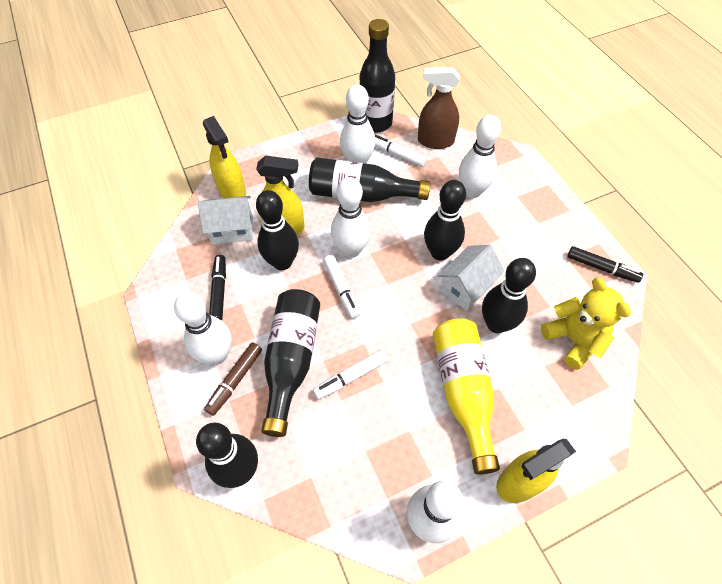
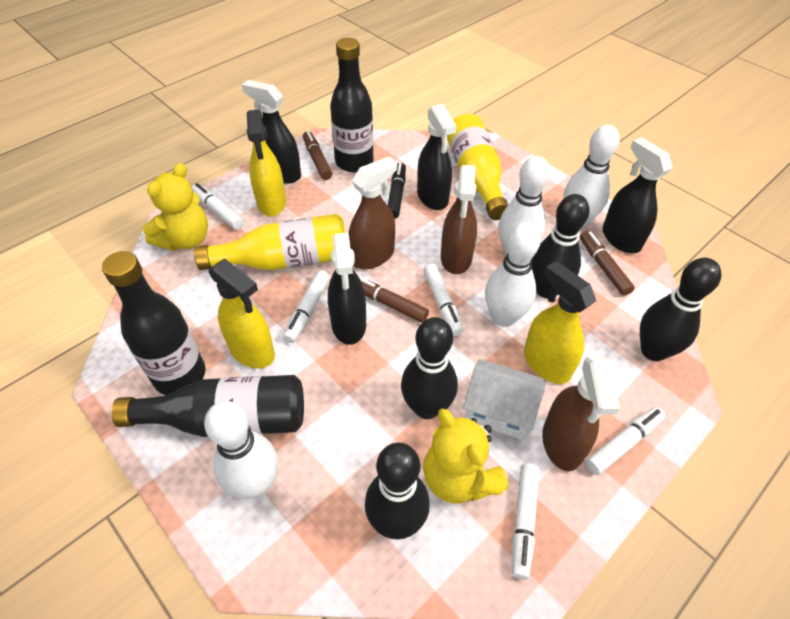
black marker: 2 -> 1
black spray bottle: 0 -> 4
brown marker: 1 -> 3
brown spray bottle: 1 -> 3
white bowling pin: 5 -> 4
white house: 2 -> 1
white marker: 3 -> 5
yellow bottle: 1 -> 2
yellow teddy bear: 1 -> 2

